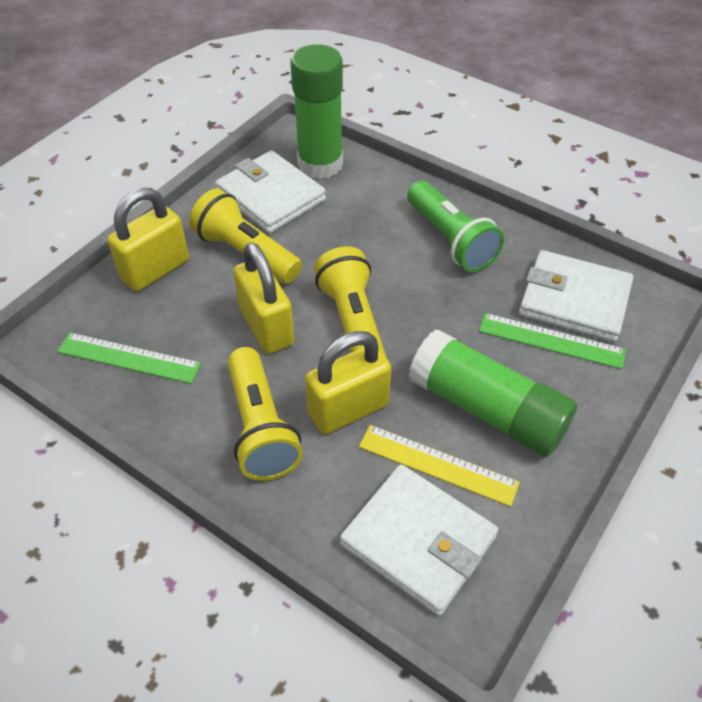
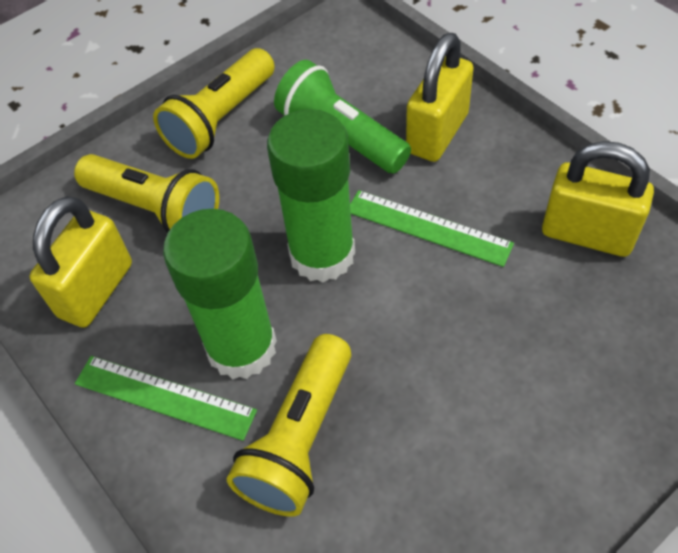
white wallet: 3 -> 0
yellow ruler: 1 -> 0

